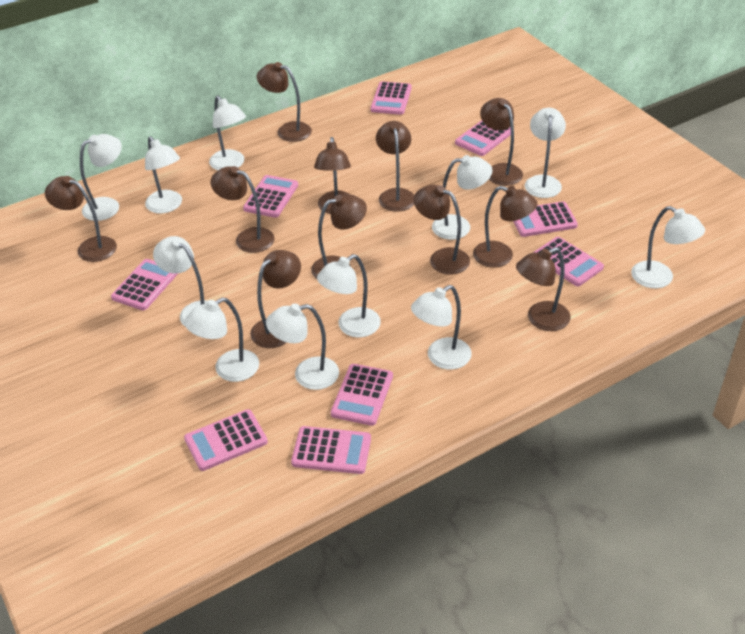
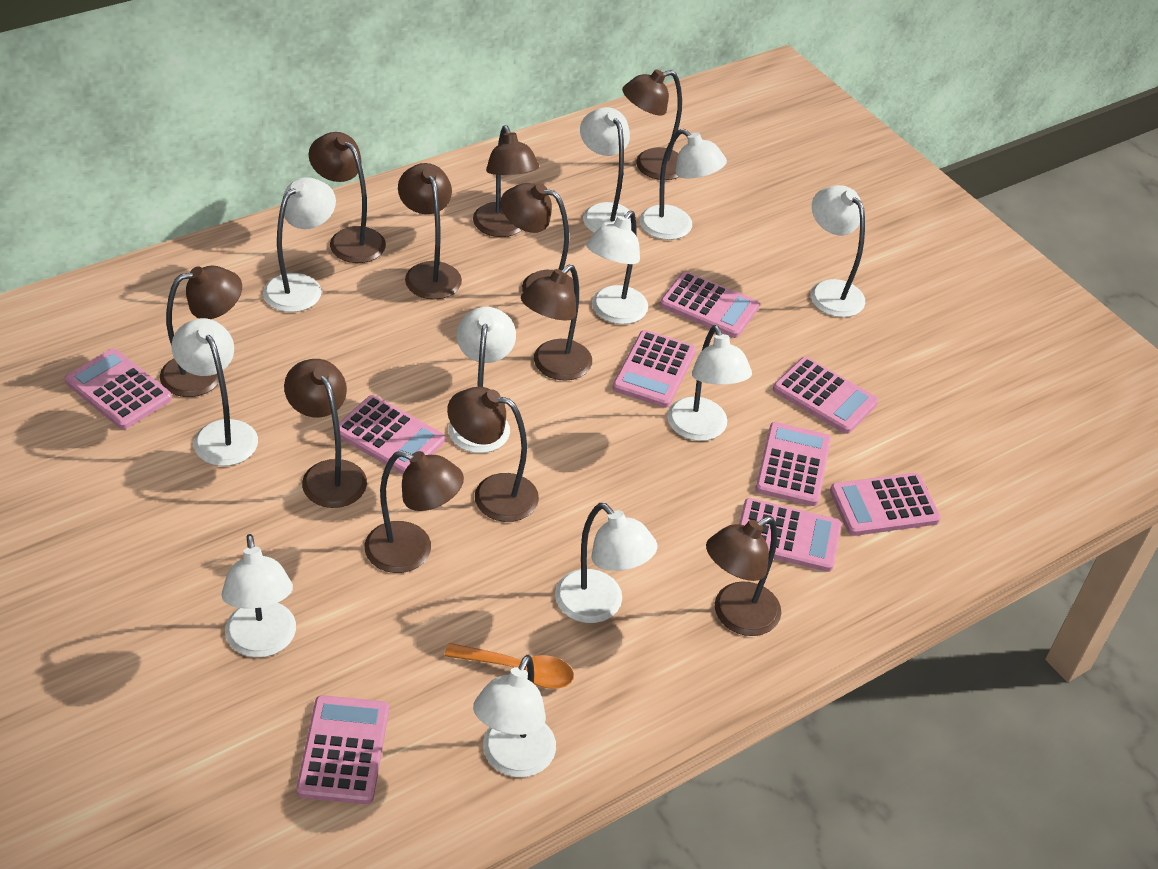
orange spoon: 0 -> 1

